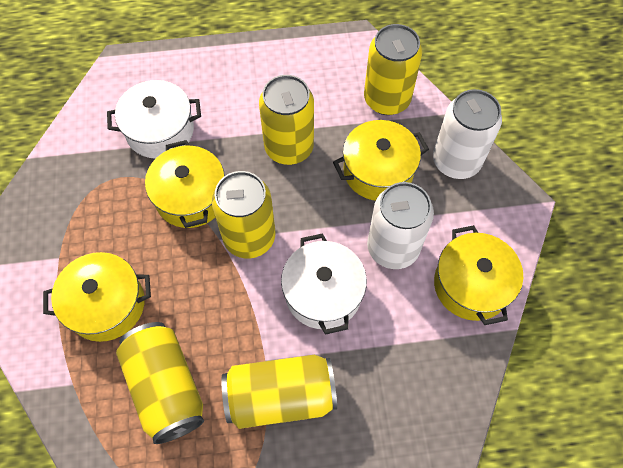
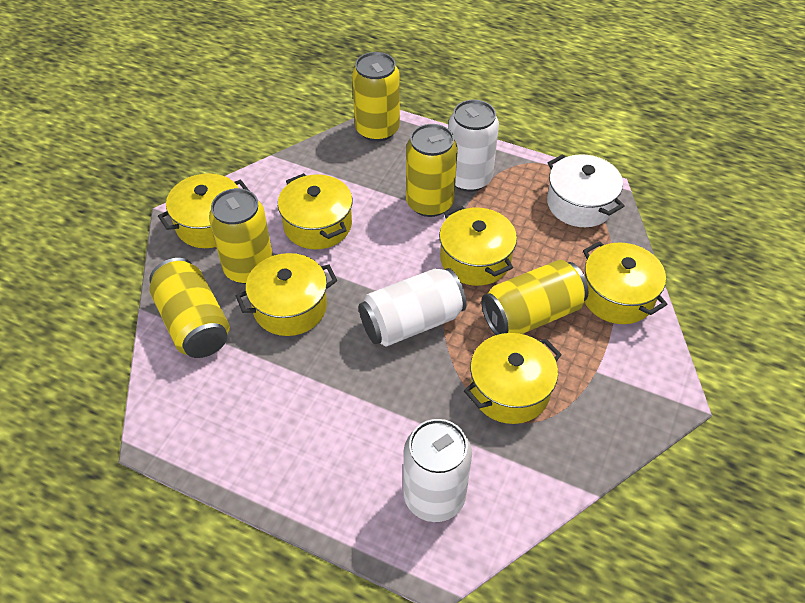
white can: 2 -> 3
white pot: 2 -> 1
yellow pot: 4 -> 6

